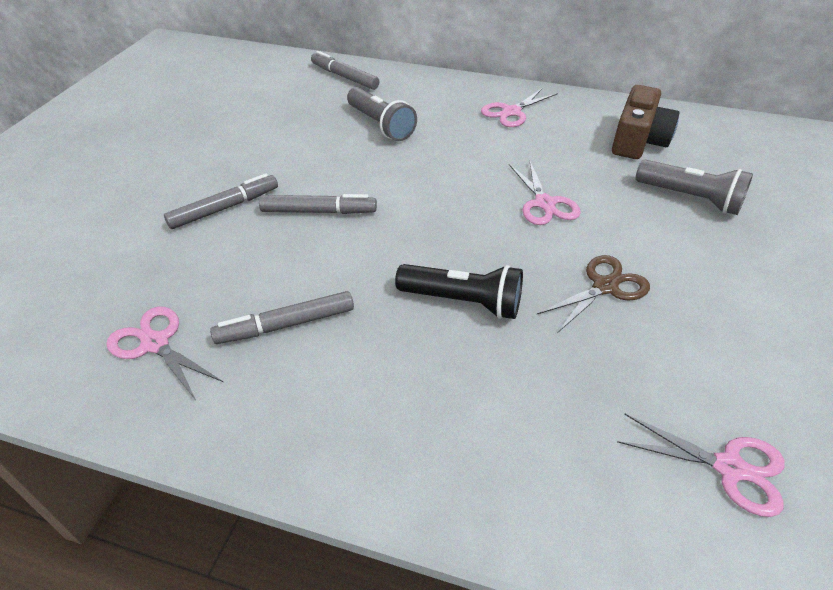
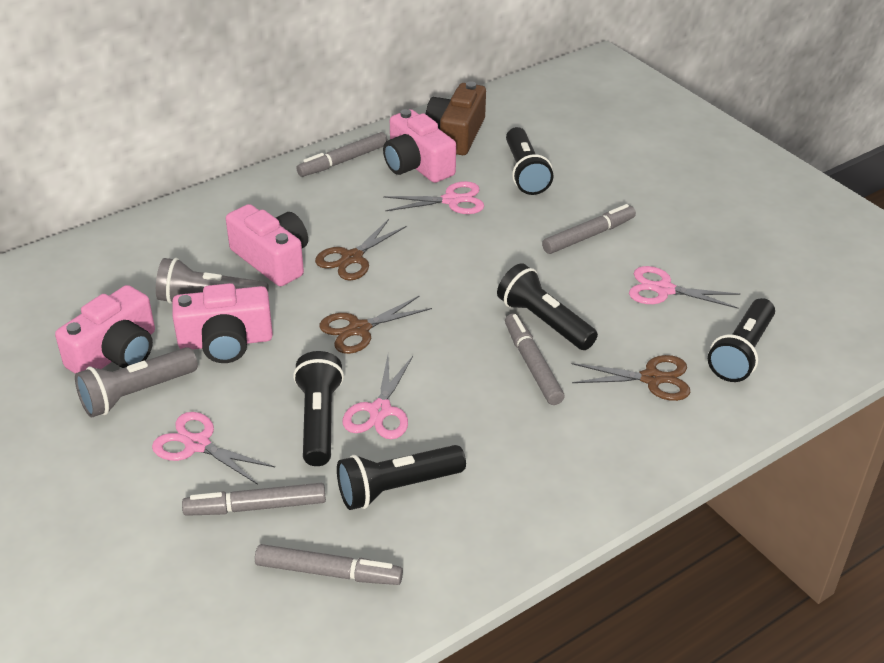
black flashlight: 1 -> 5
brown scissors: 1 -> 3
grey marker: 4 -> 5
pink camera: 0 -> 4

